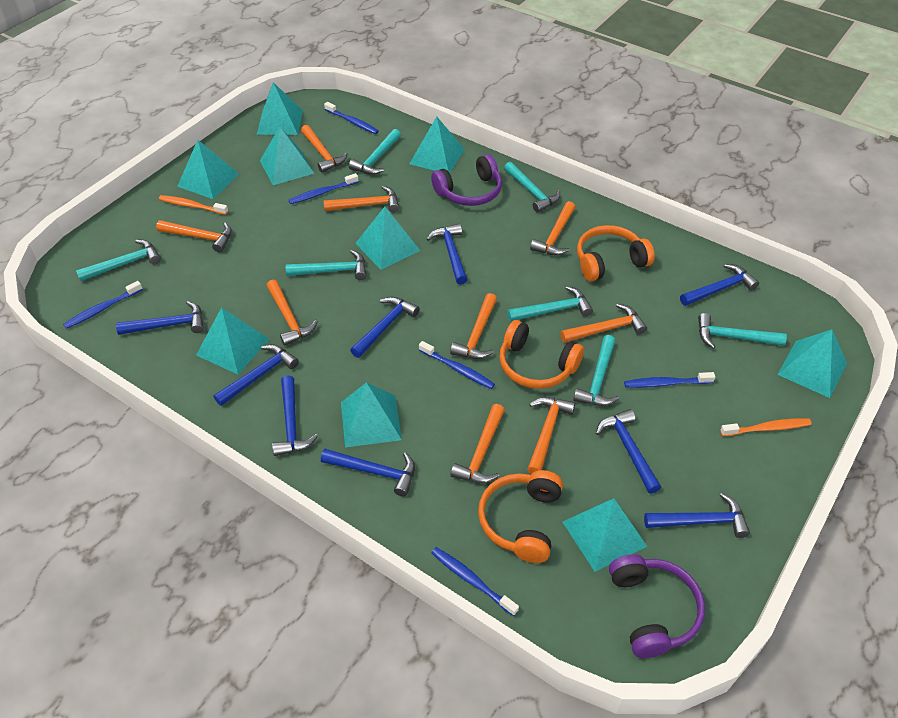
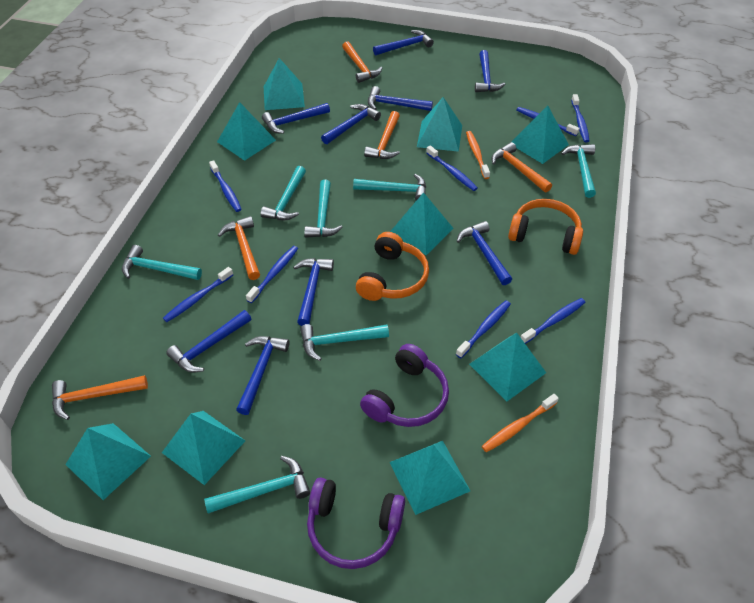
blue toothbrush: 6 -> 8
orange hammer: 9 -> 5
orange headphones: 3 -> 2

